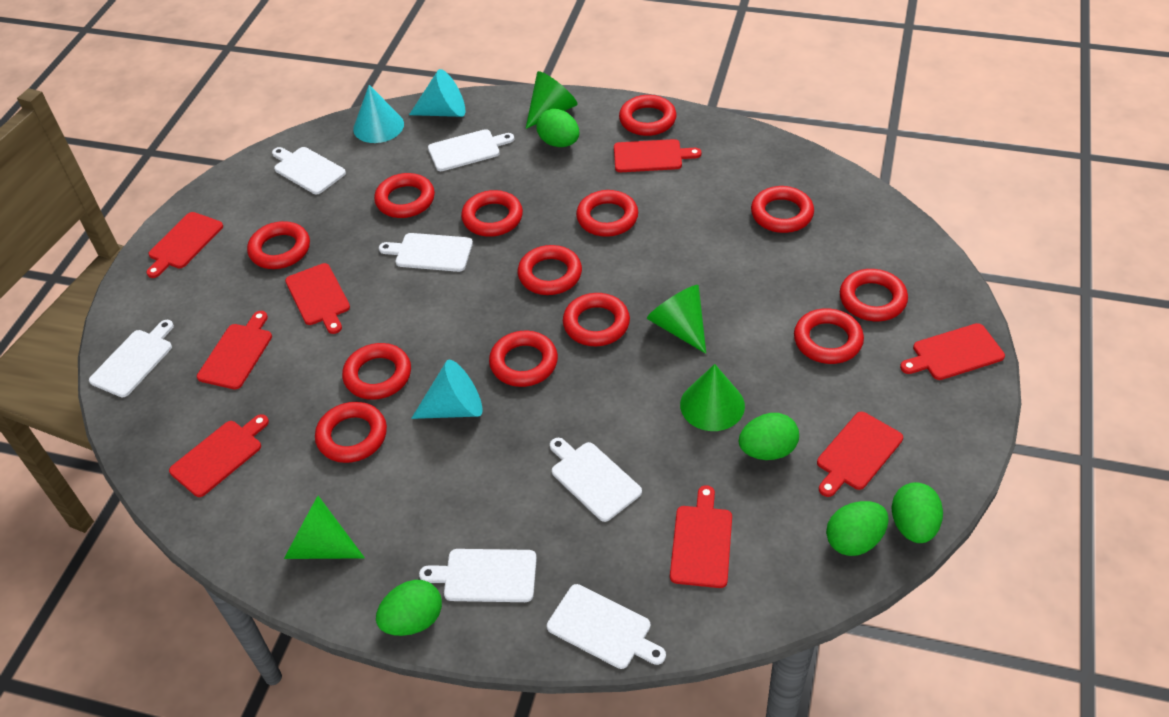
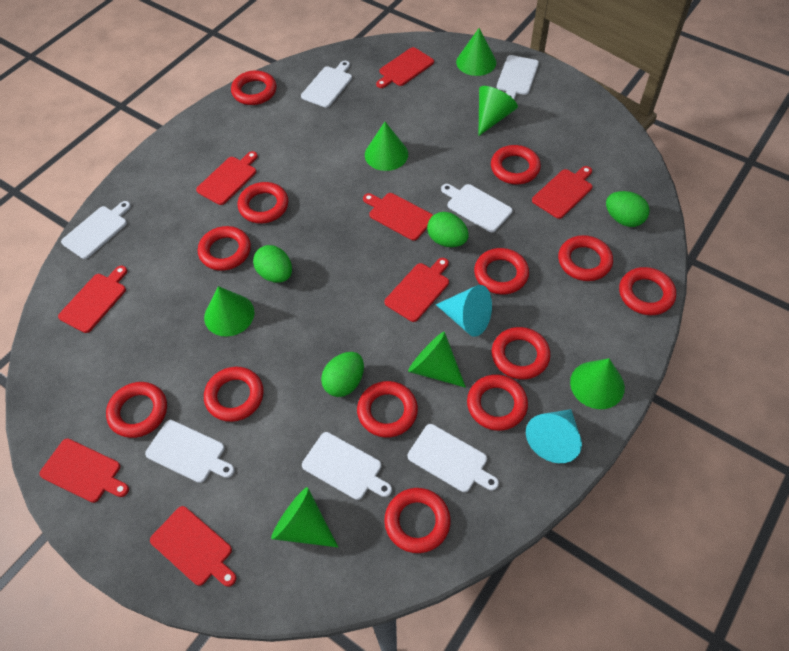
green cone: 4 -> 7
green egg: 5 -> 4
turquoise cone: 3 -> 2

